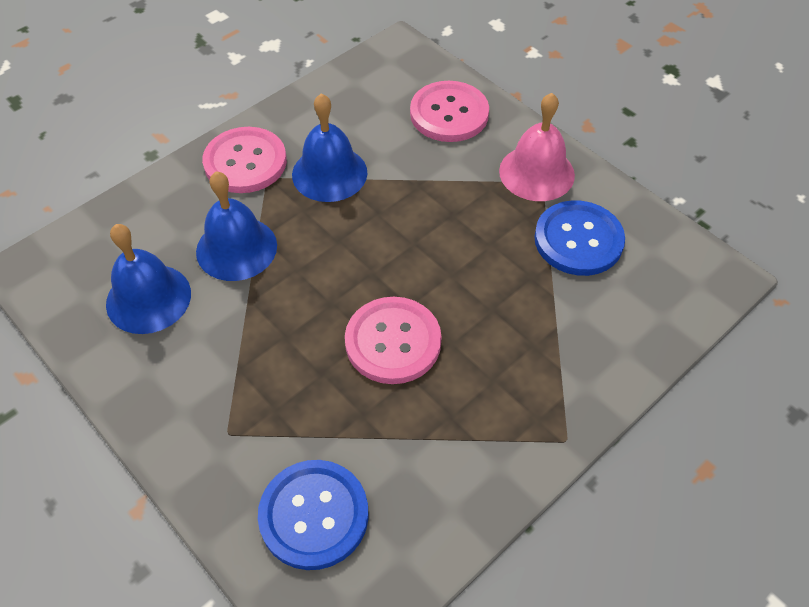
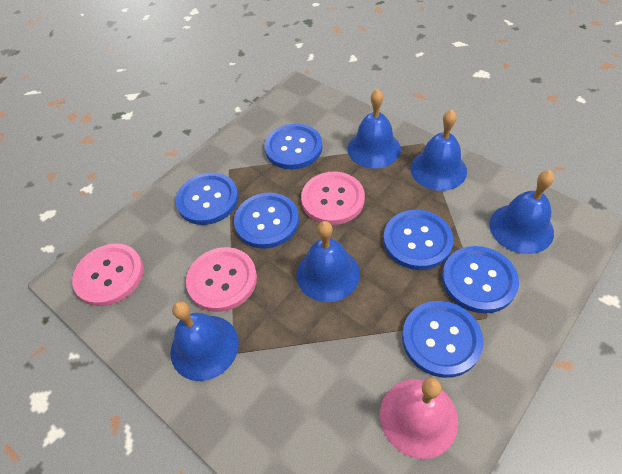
blue bell: 3 -> 5
blue button: 2 -> 6

